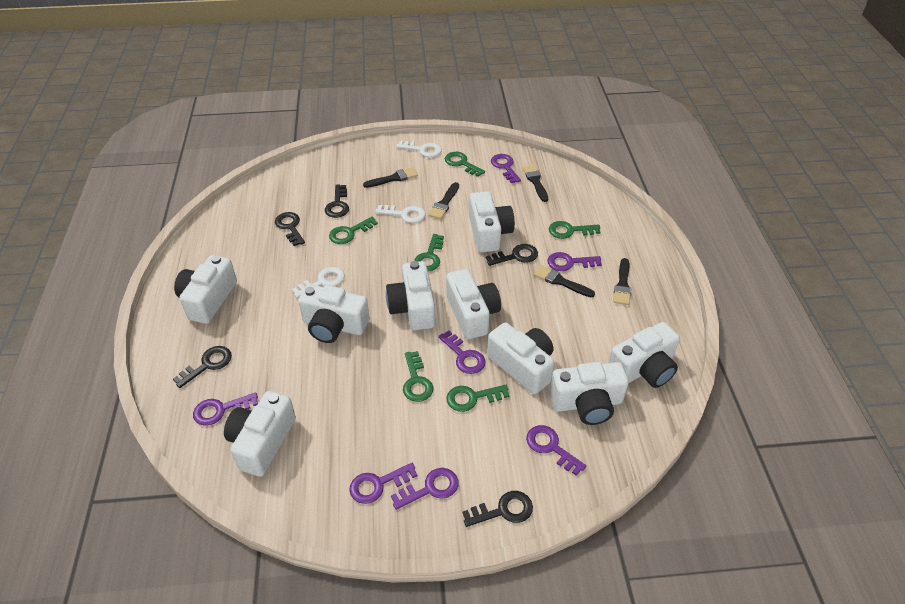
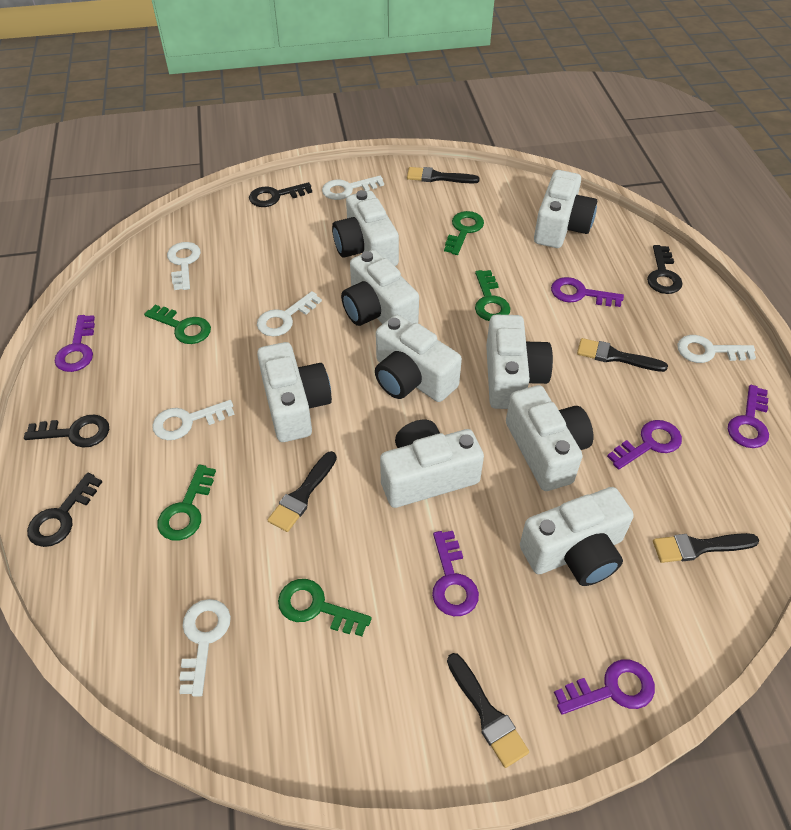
black key: 5 -> 4
green key: 6 -> 5
purple key: 7 -> 6
white key: 3 -> 6

